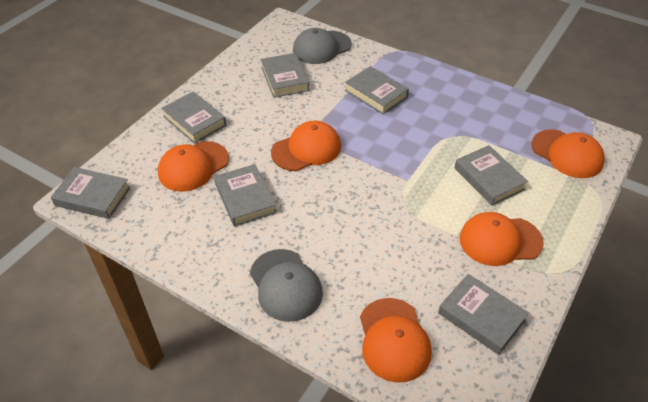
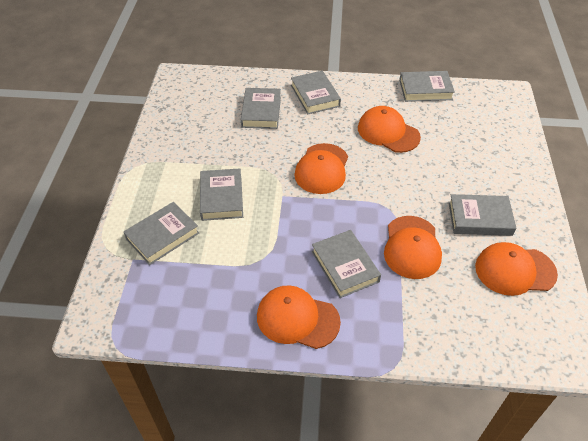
grey cap: 2 -> 0

